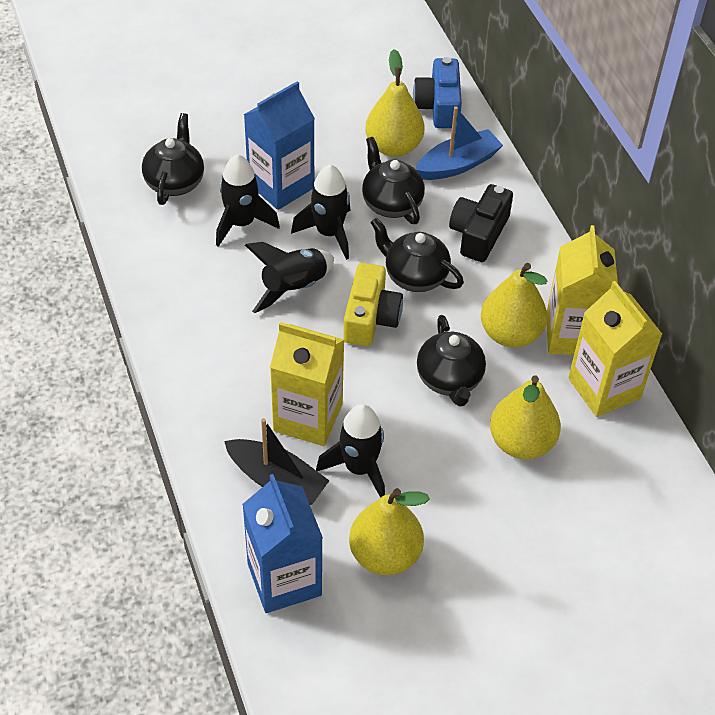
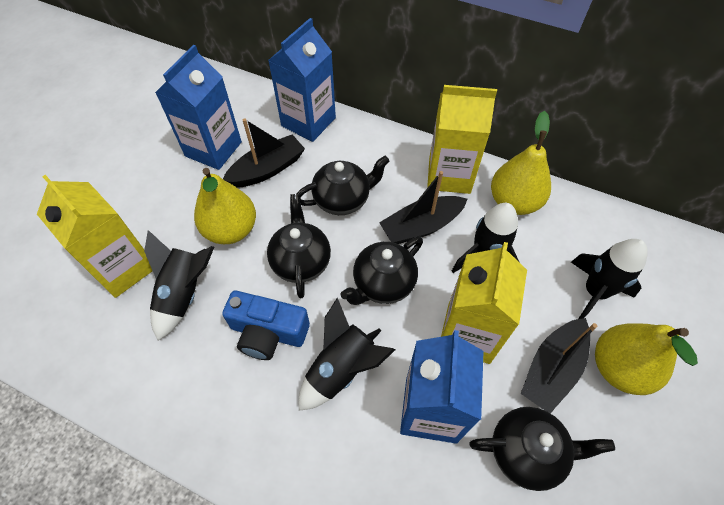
black boat: 1 -> 3
black camera: 1 -> 0
blue boat: 1 -> 0
blue carton: 2 -> 3
yellow camera: 1 -> 0
yellow pear: 4 -> 3

